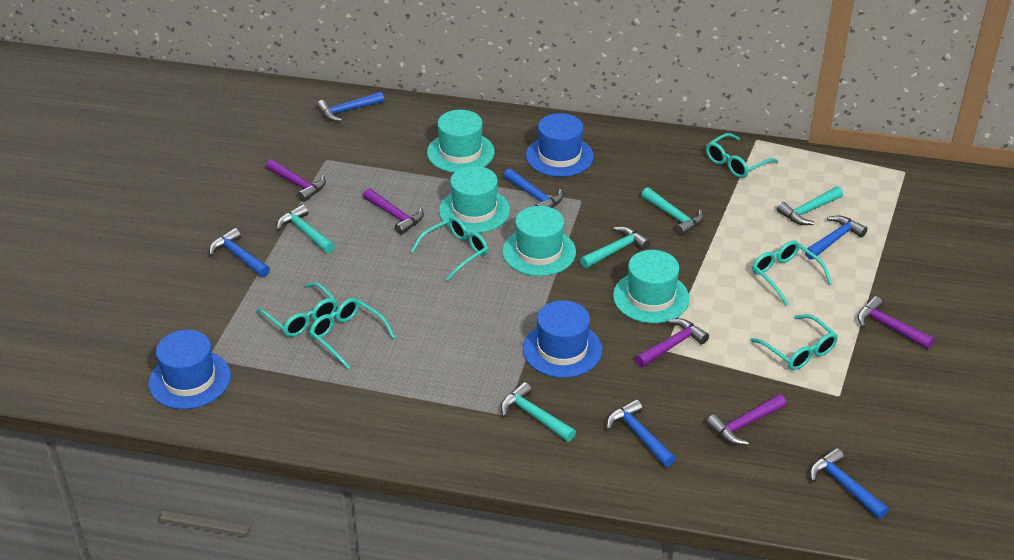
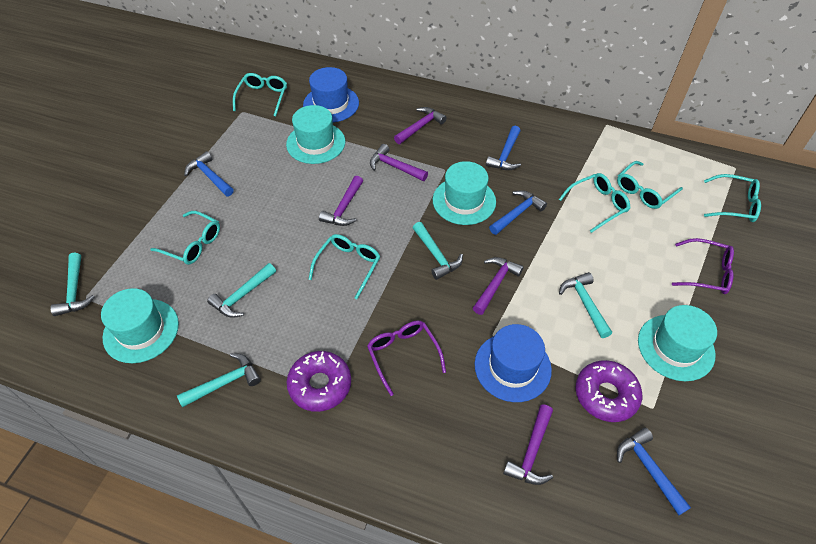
blue hammer: 6 -> 4
blue hat: 3 -> 2
purple donut: 0 -> 2
purple glasses: 0 -> 2

